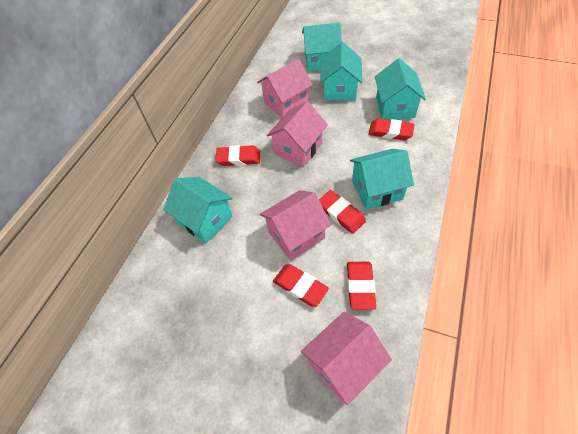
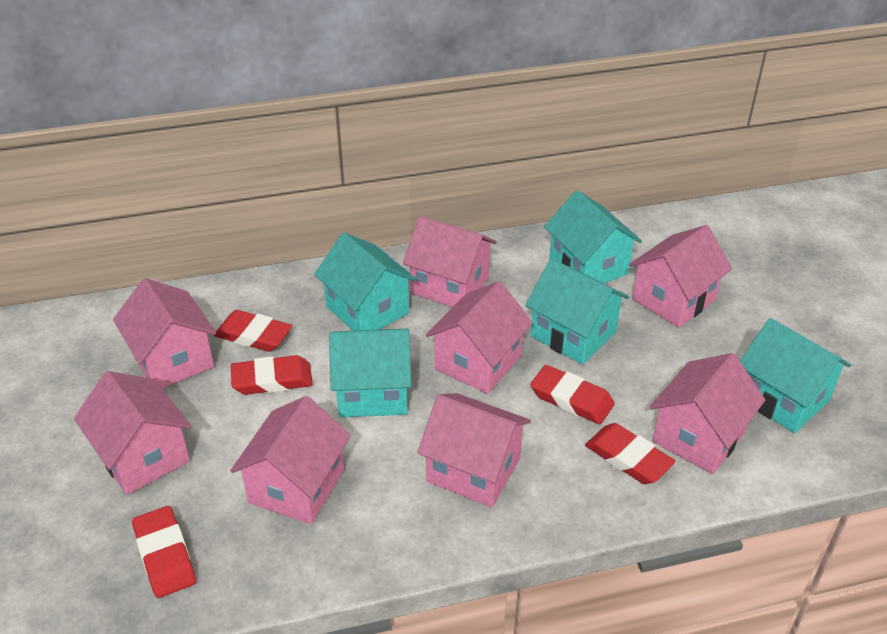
pink house: 4 -> 8

